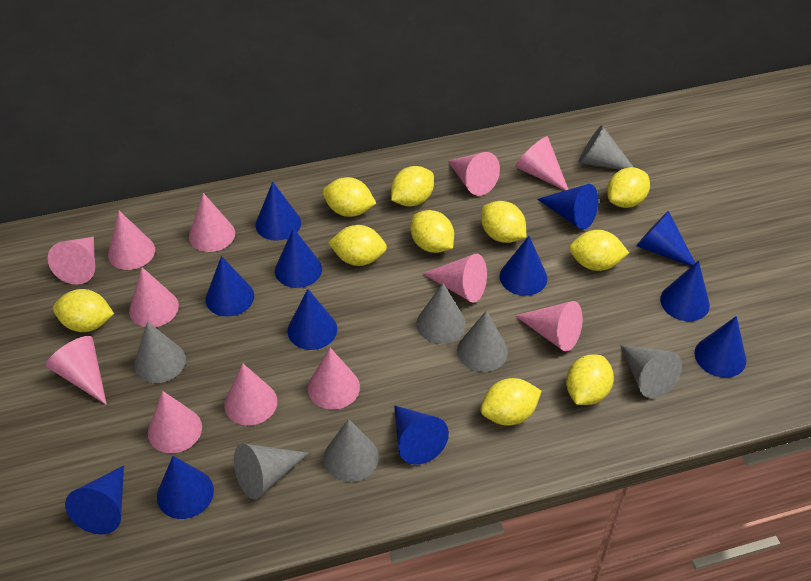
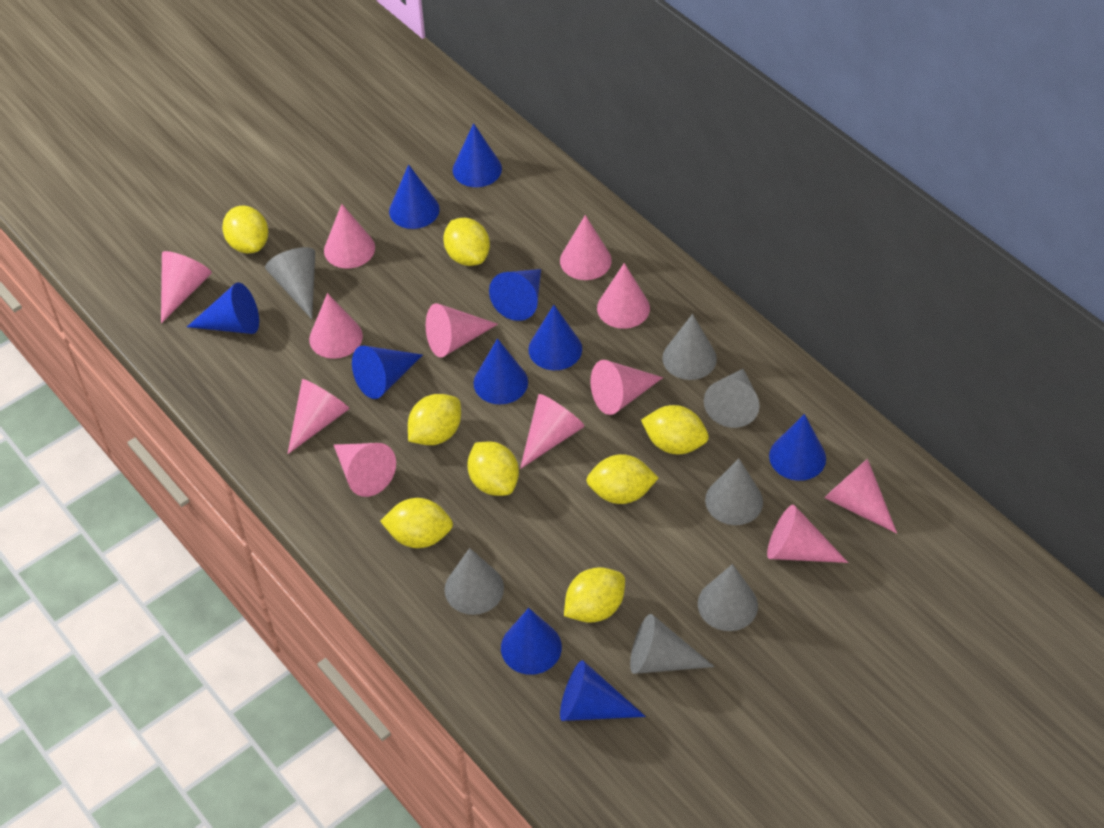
blue cone: 12 -> 10
yellow lemon: 10 -> 8

